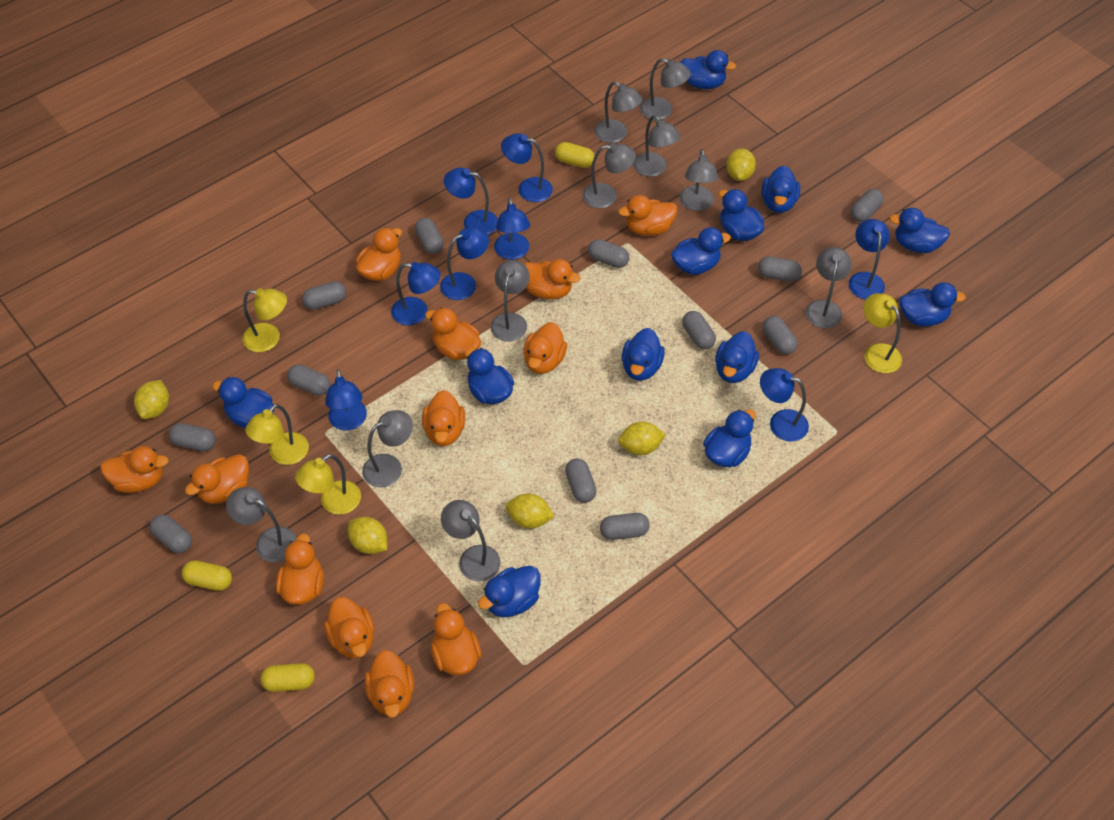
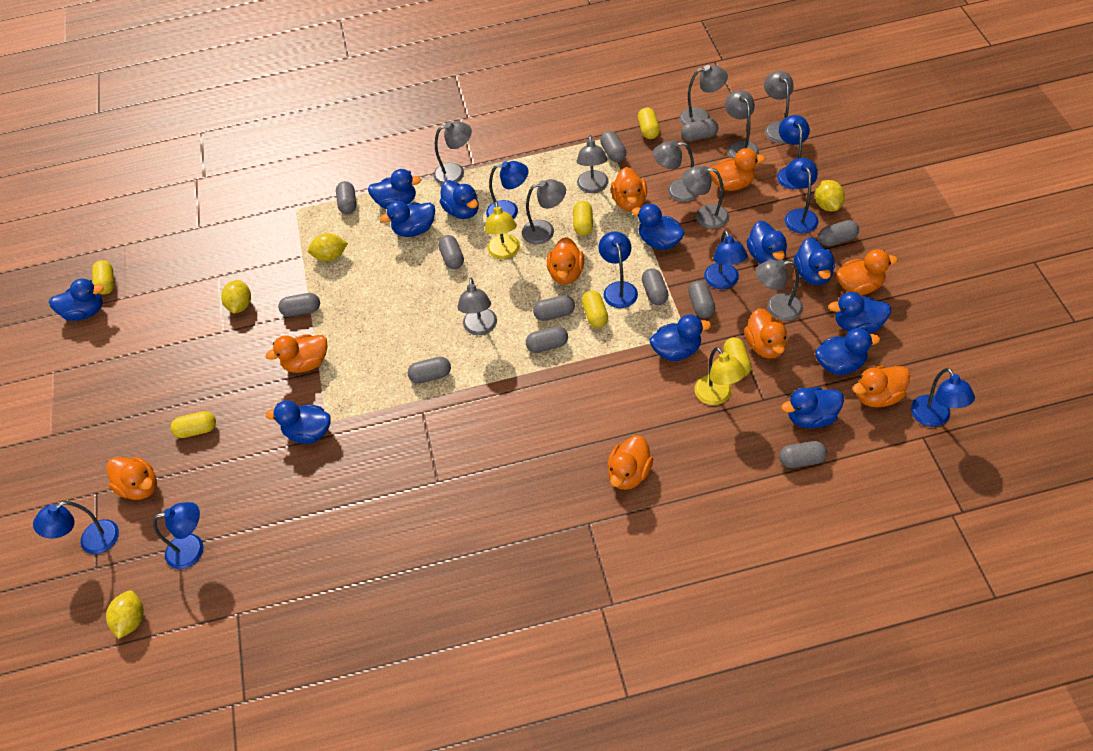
orange duck: 12 -> 9
yellow capsule: 3 -> 6
yellow lamp: 4 -> 2
yellow lemon: 5 -> 4

